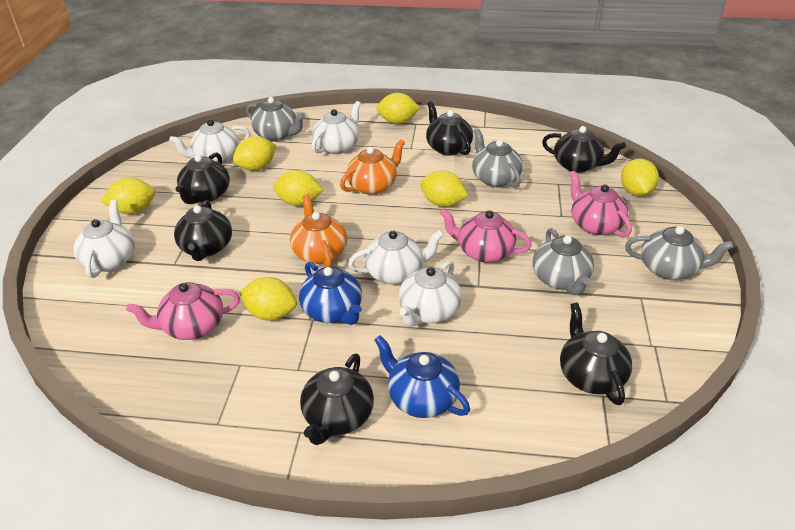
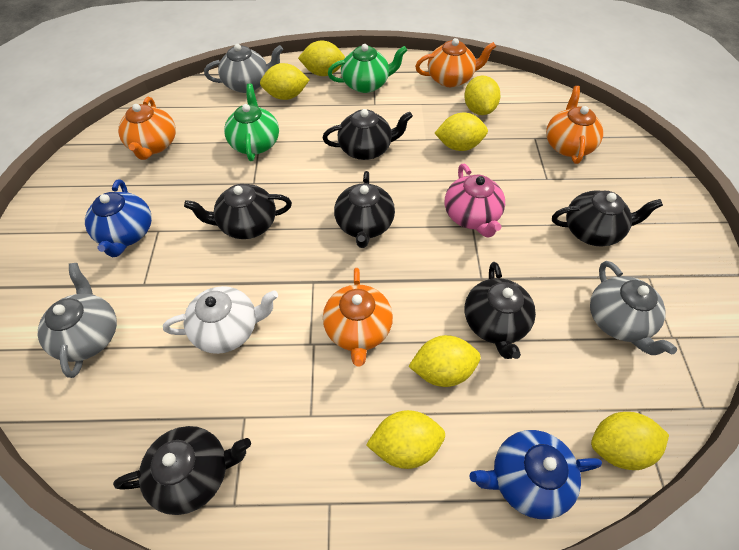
green teapot: 0 -> 2
grey teapot: 4 -> 3
orange teapot: 2 -> 4
pink teapot: 3 -> 1
white teapot: 5 -> 1

